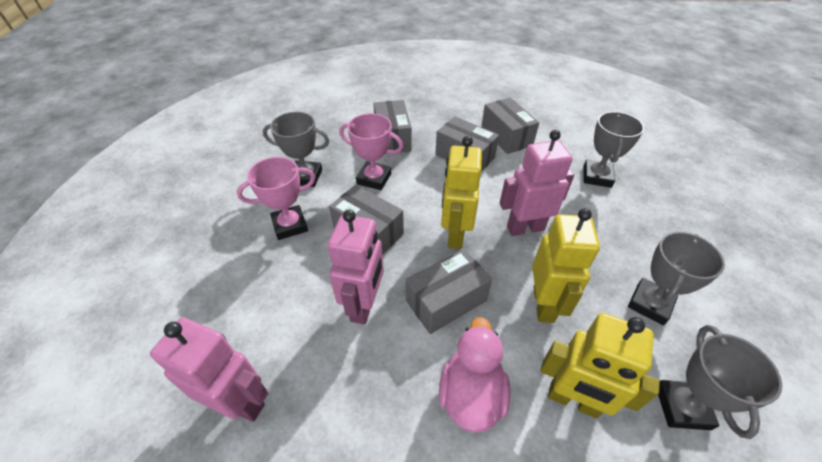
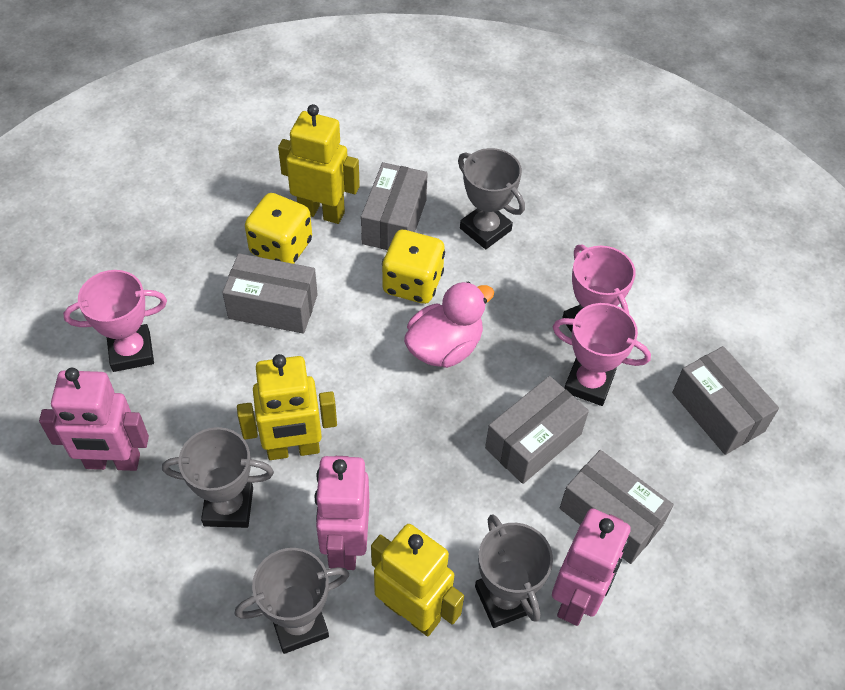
pink trophy: 2 -> 3
yellow dice: 0 -> 2

